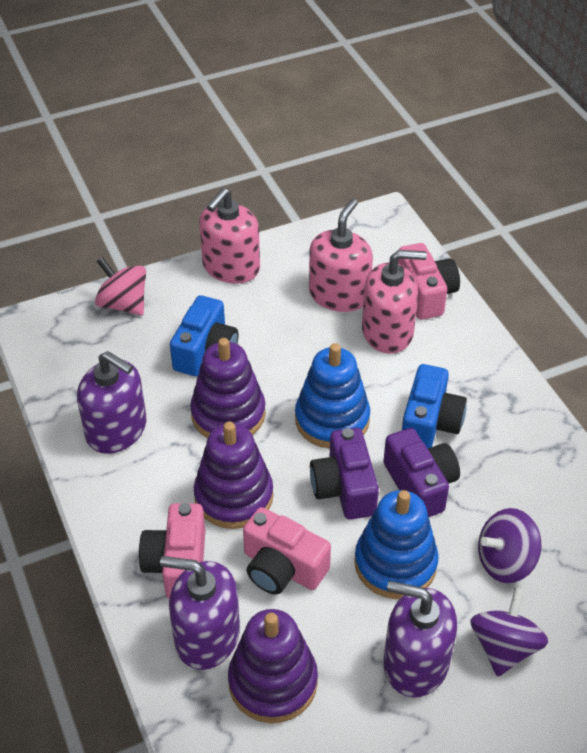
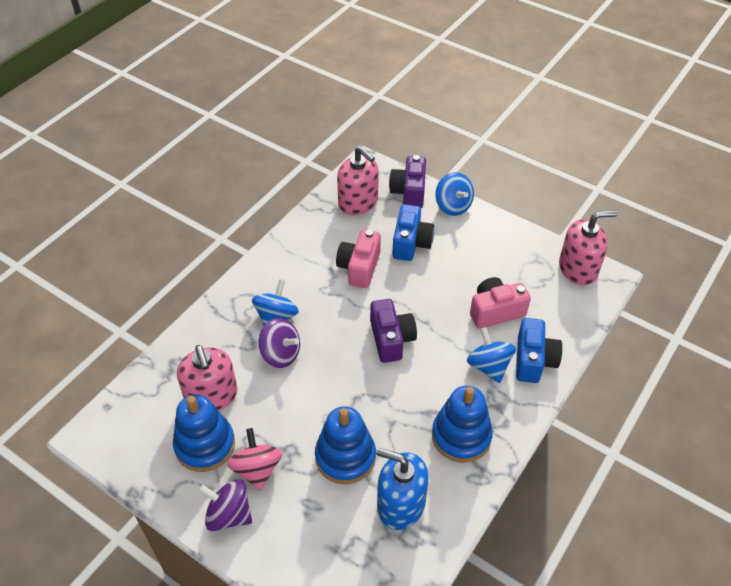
blue soap dispenser: 0 -> 1
blue spinning top: 0 -> 3
blue stacking toy: 2 -> 3
pink camera: 3 -> 2
purple soap dispenser: 3 -> 0
purple stacking toy: 3 -> 0

